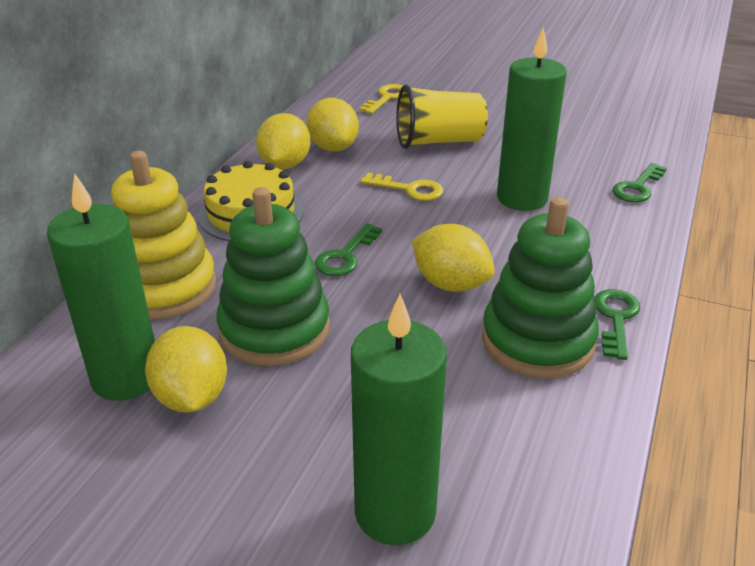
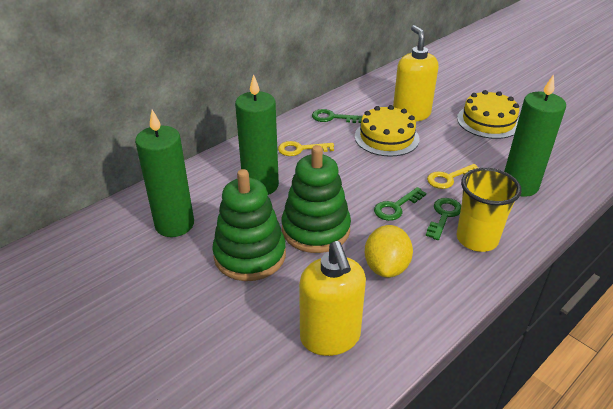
yellow cake: 1 -> 2
yellow lemon: 4 -> 1
yellow soap dispenser: 0 -> 2
yellow stacking toy: 1 -> 0

